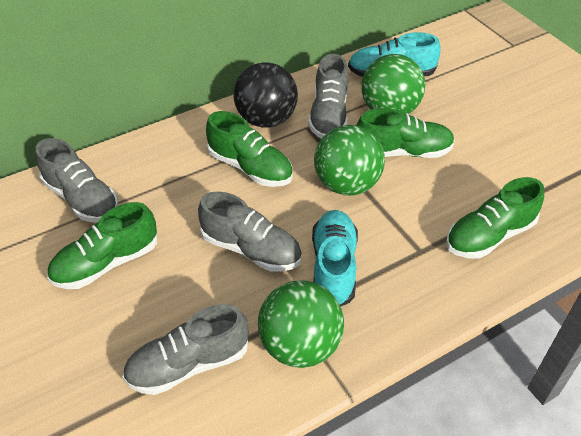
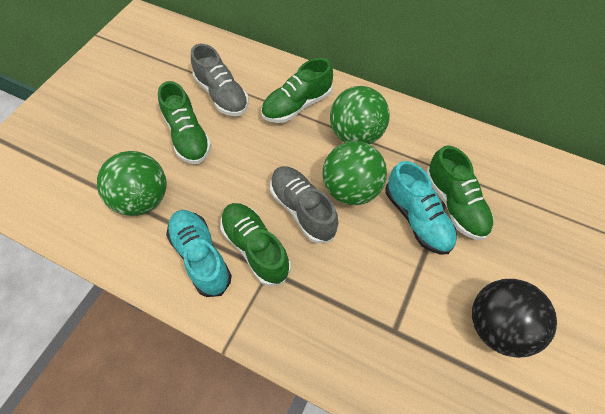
grey shoe: 4 -> 2

